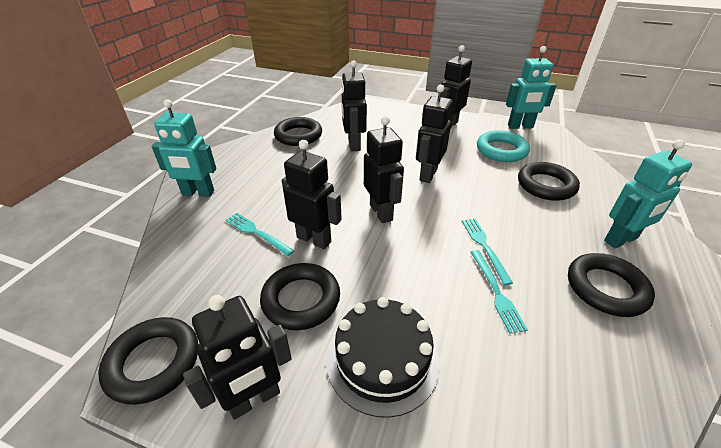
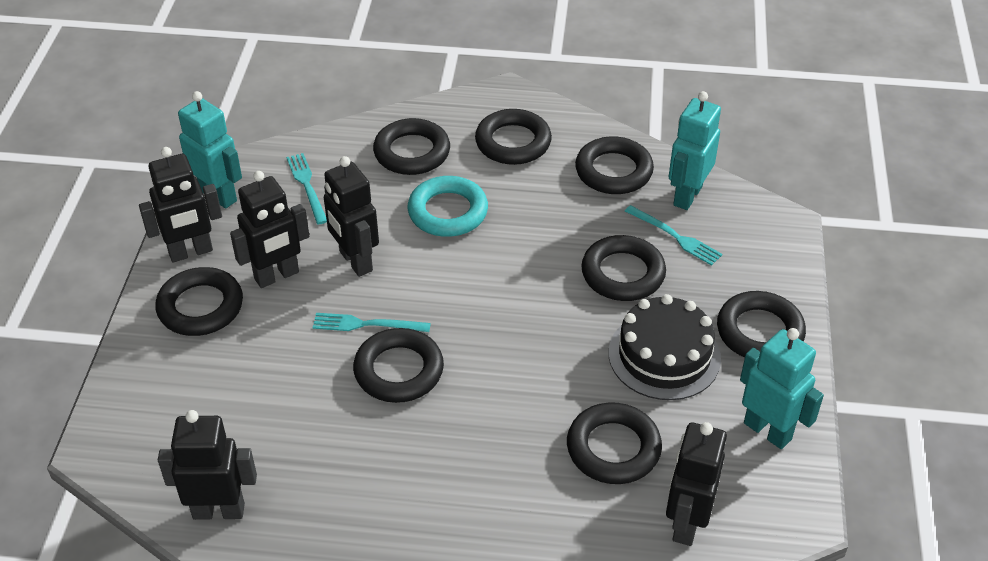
black ring: 5 -> 8
black robot: 6 -> 5

